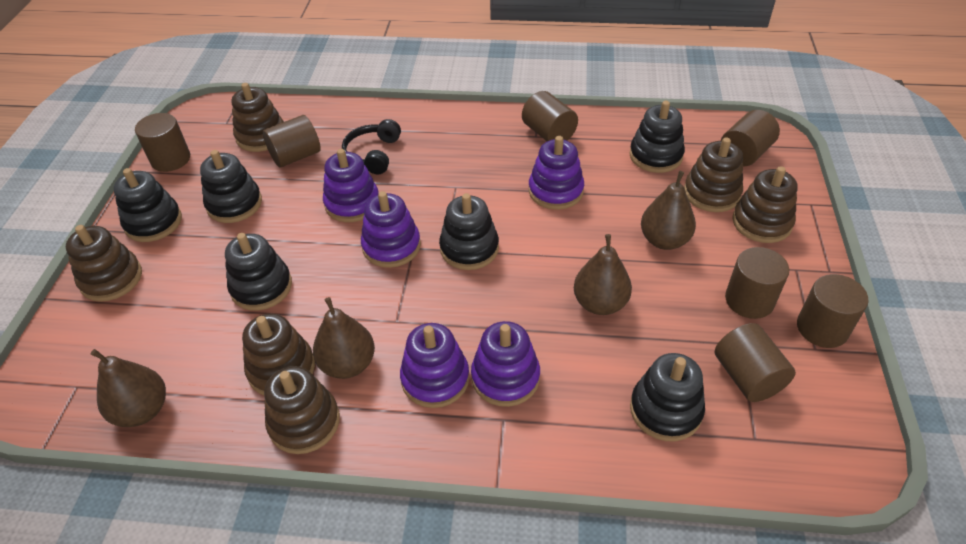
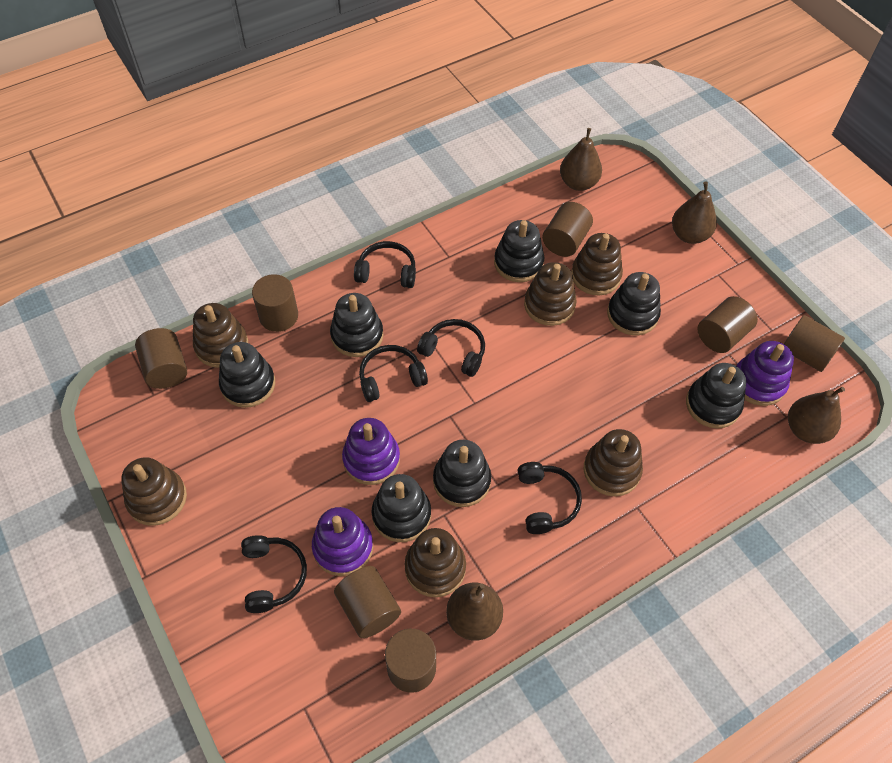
black headphones: 1 -> 5
black stacking toy: 6 -> 7
purple stacking toy: 5 -> 3

